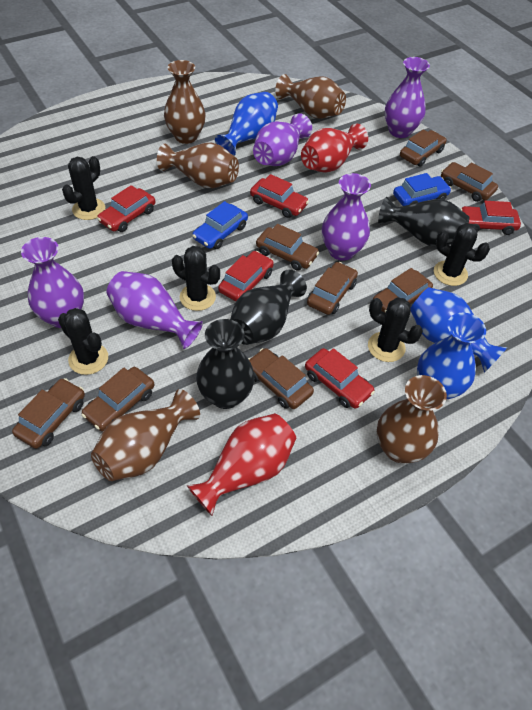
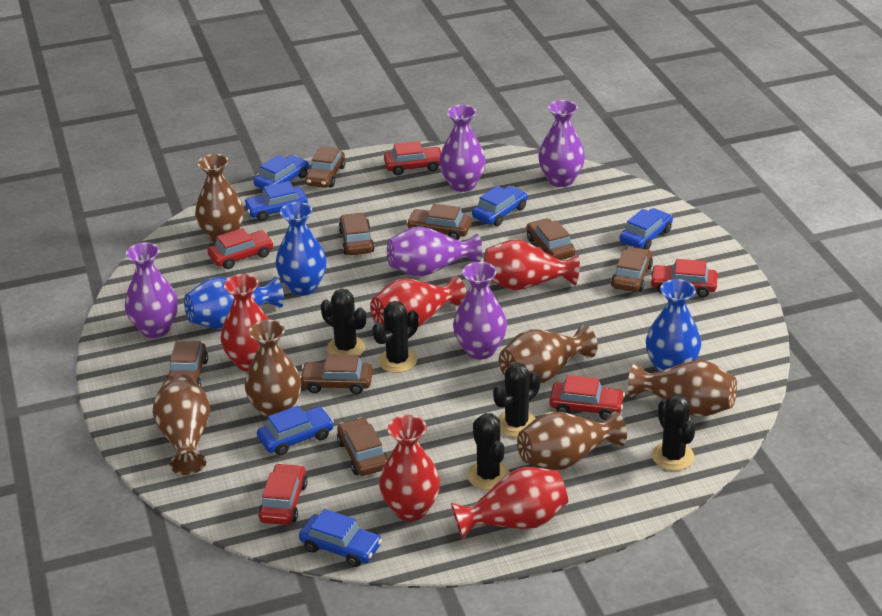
black vase: 3 -> 0
blue car: 2 -> 6
brown vase: 5 -> 6
red vase: 2 -> 5

